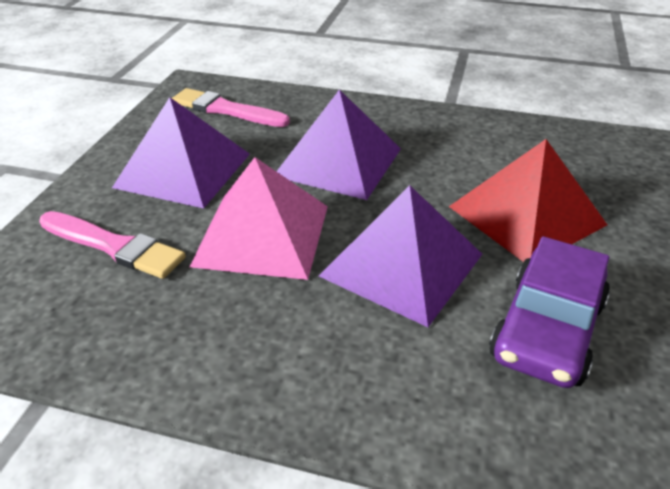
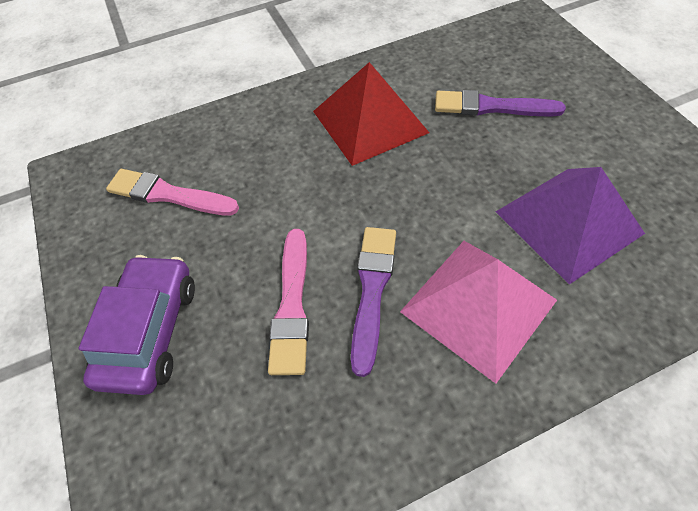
purple brush: 0 -> 2
purple pyramid: 3 -> 1

